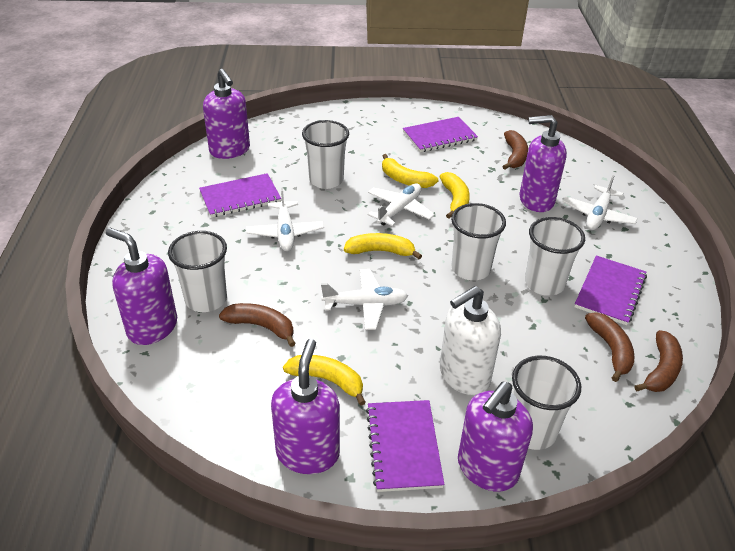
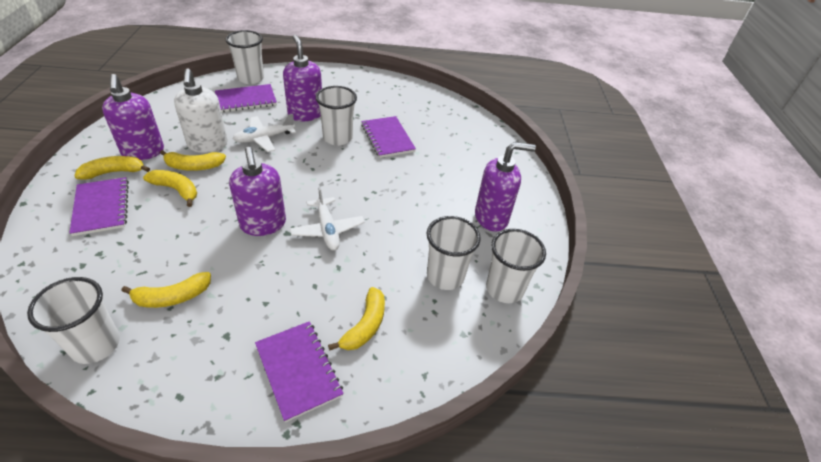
brown banana: 4 -> 0
purple soap dispenser: 5 -> 4
white plane: 4 -> 2
yellow banana: 4 -> 5

